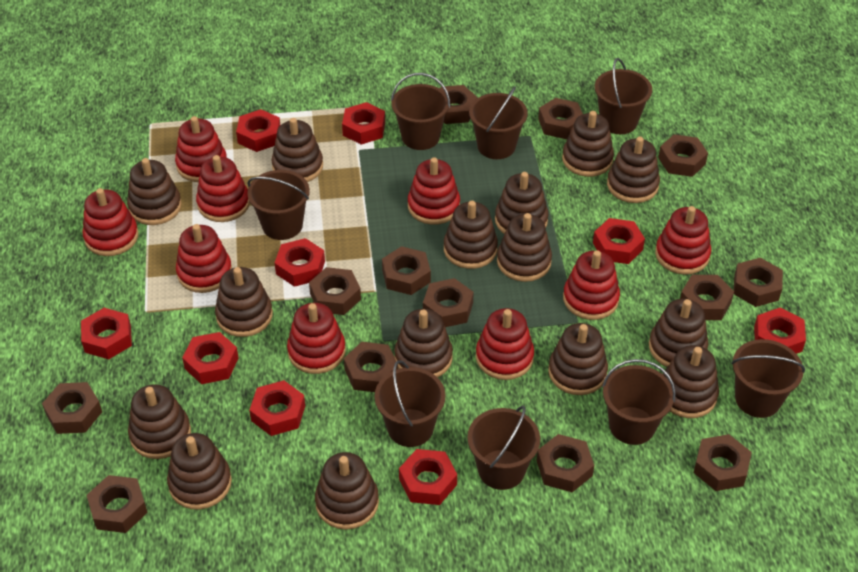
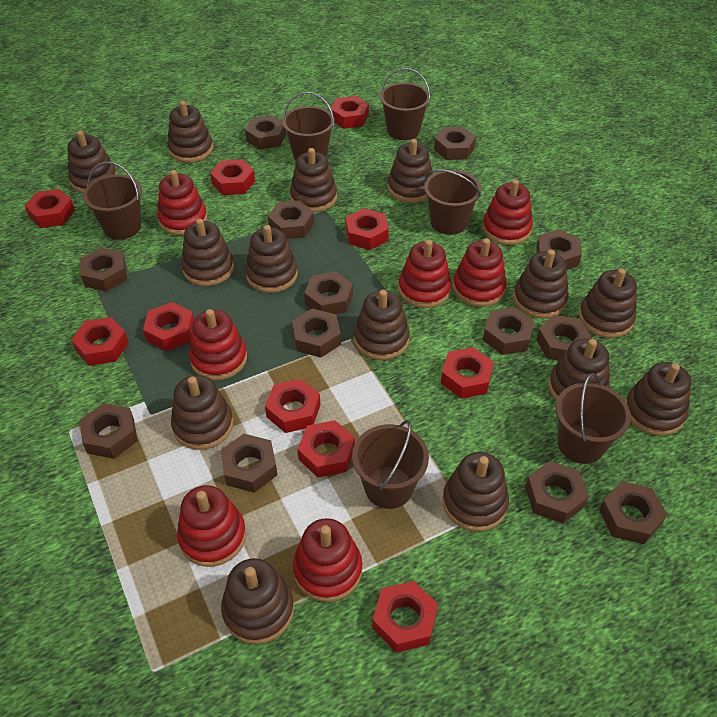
brown bucket: 8 -> 6
brown stacking toy: 15 -> 14
red nut: 9 -> 10
red stacking toy: 9 -> 7

